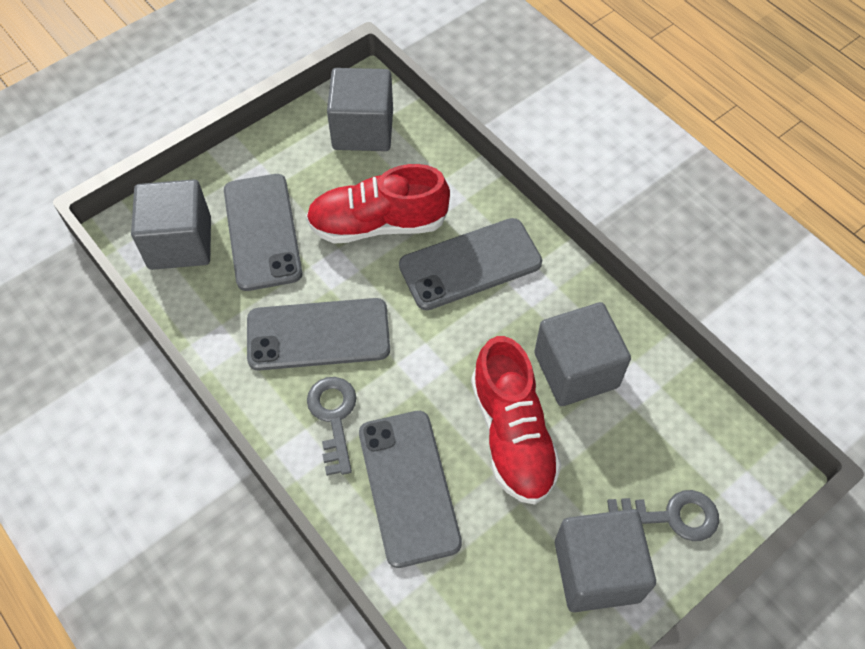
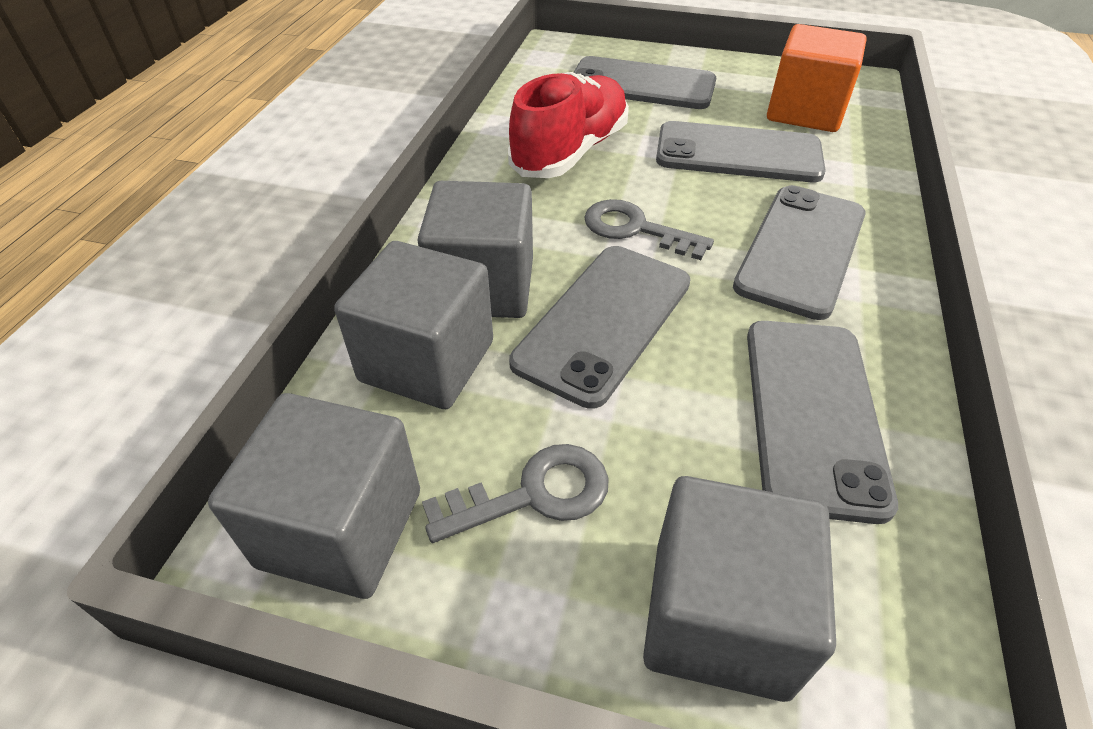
grey phone: 4 -> 5
orange cube: 0 -> 1
red shoe: 2 -> 1

